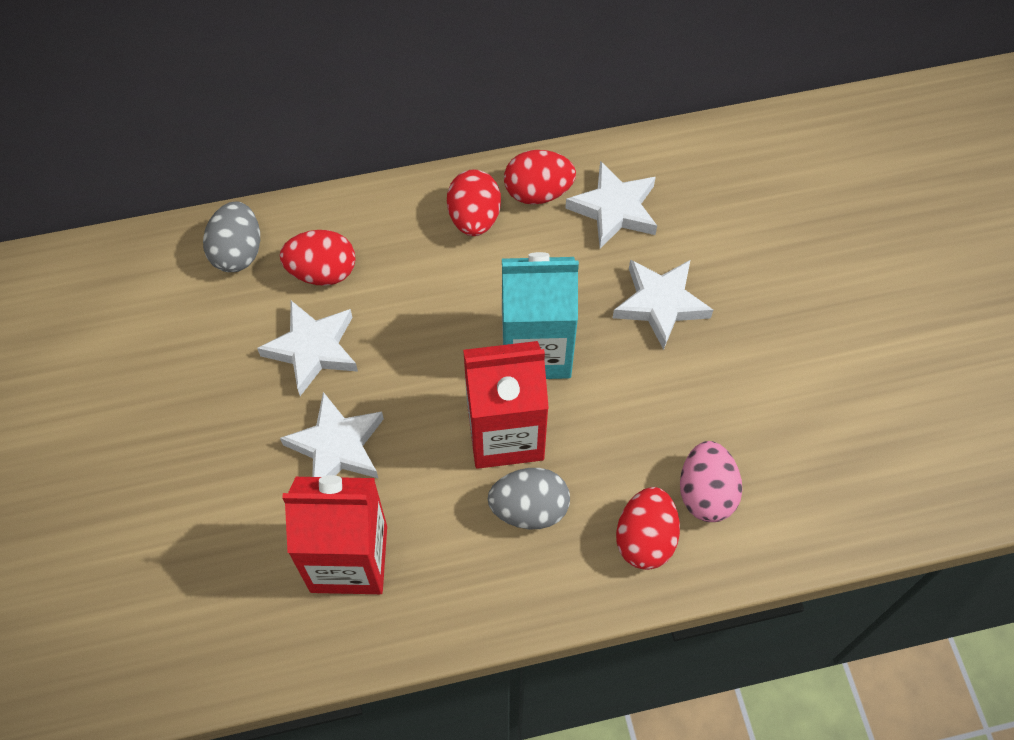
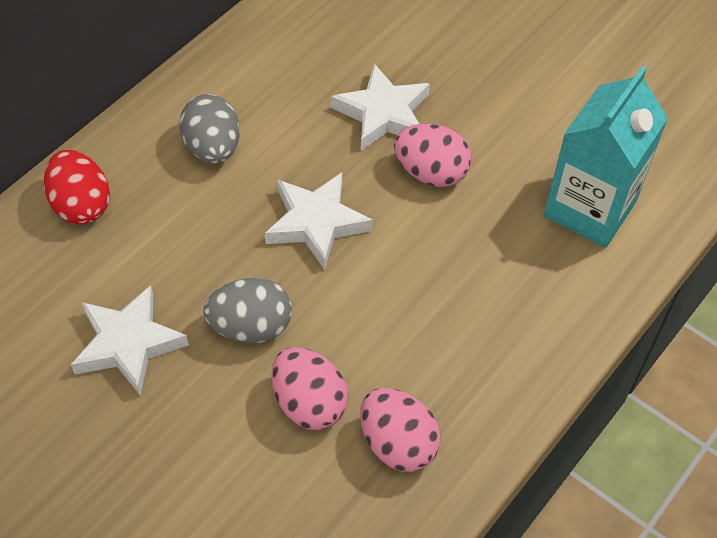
pink egg: 1 -> 3
red carton: 2 -> 0
red egg: 4 -> 1
white star: 4 -> 3

